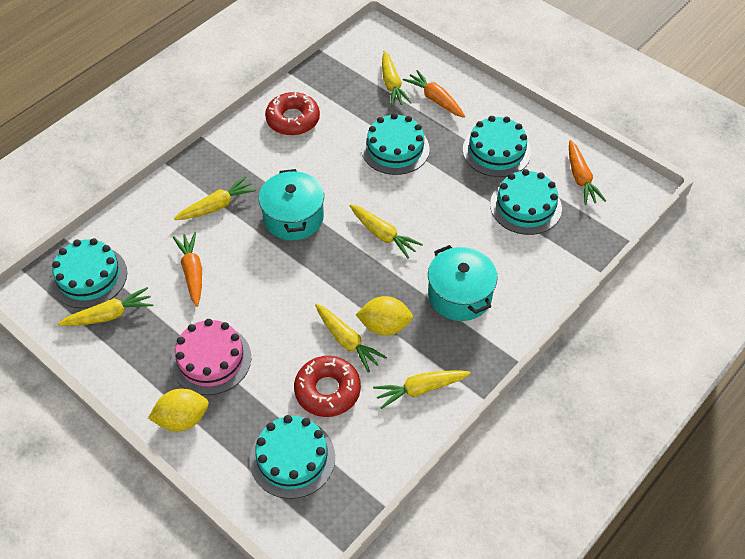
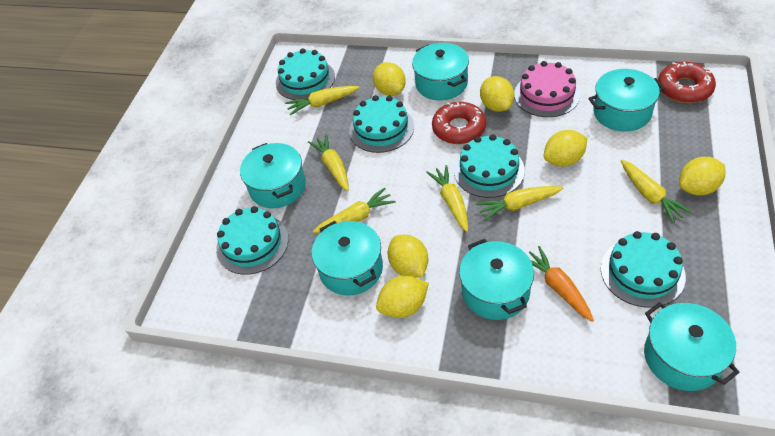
orange carrot: 3 -> 1
turquoise pot: 2 -> 6
yellow lemon: 2 -> 6

